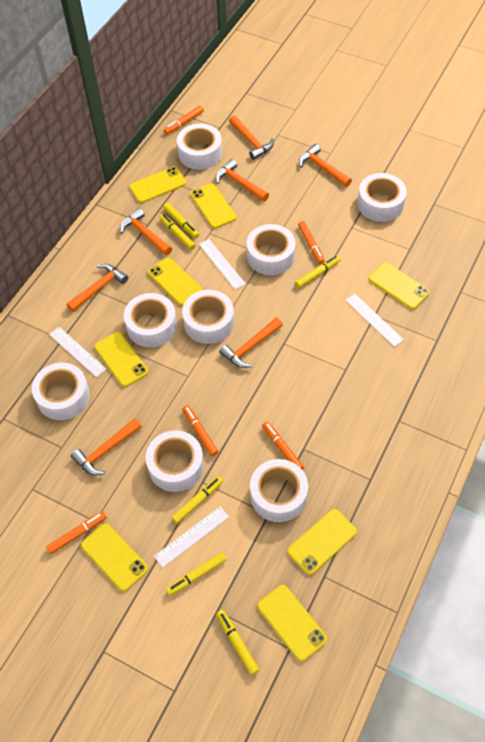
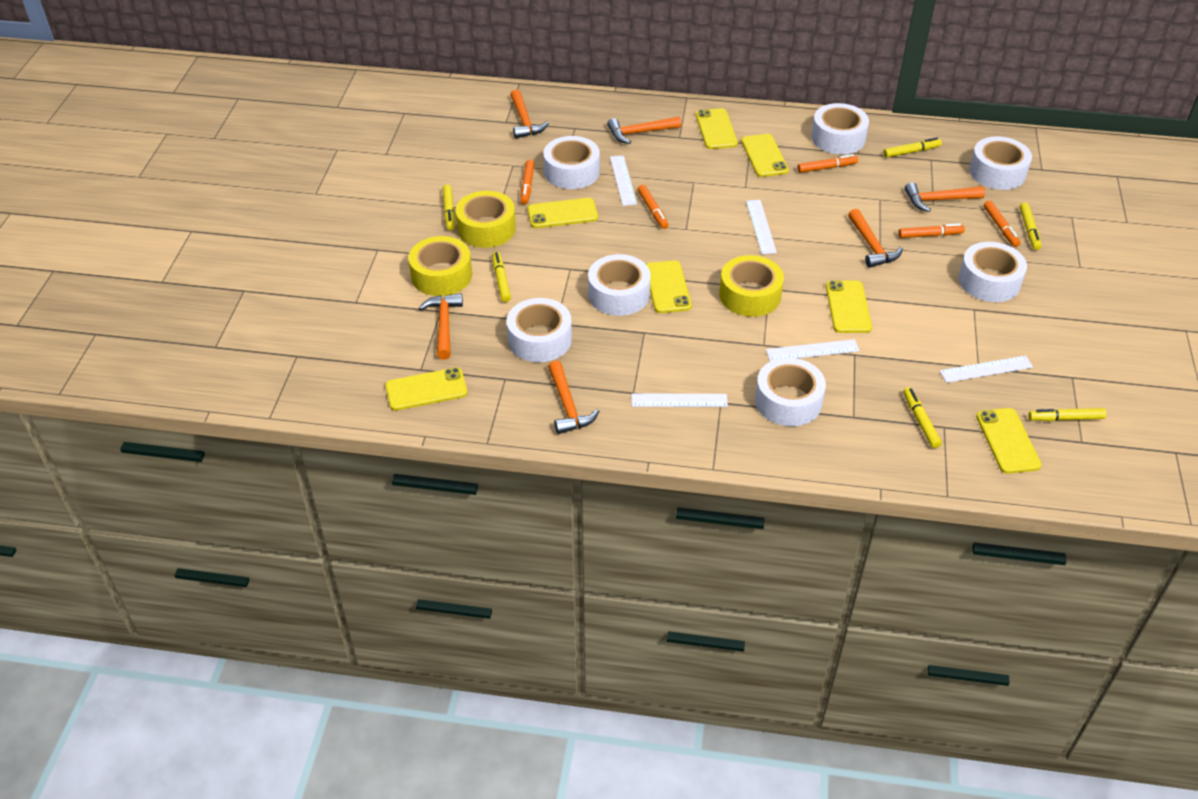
orange hammer: 7 -> 6
white ruler: 4 -> 5
white tape: 8 -> 7
yellow phone: 8 -> 7
yellow tape: 0 -> 3

